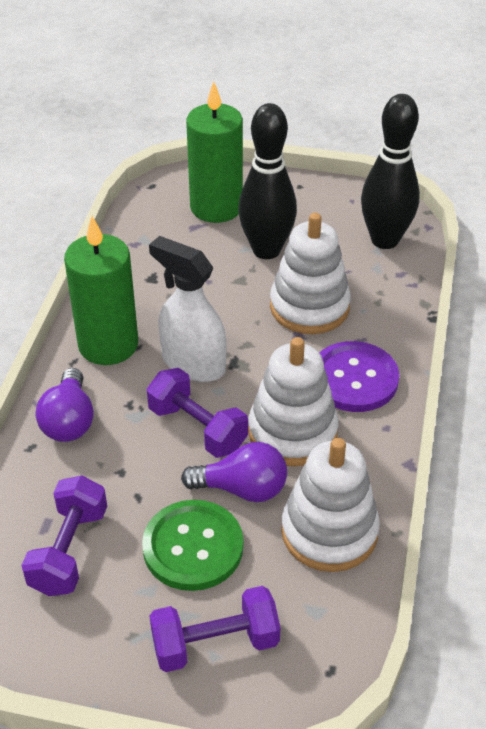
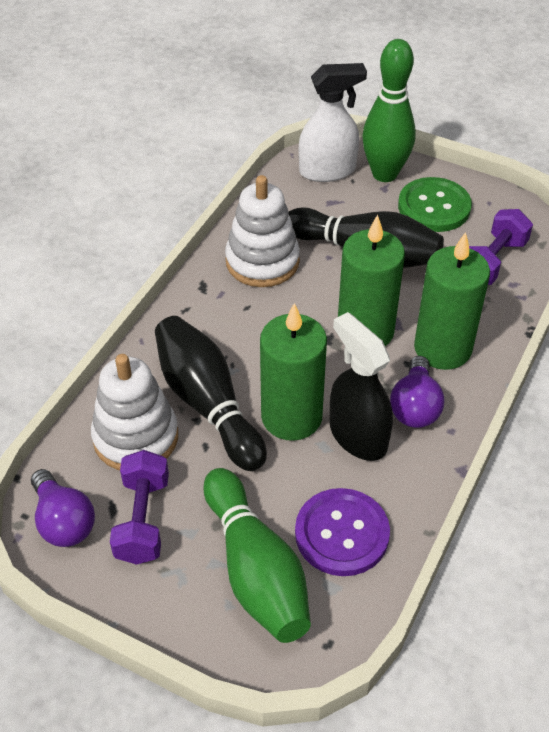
black spray bottle: 0 -> 1
green bowling pin: 0 -> 2
green candle: 2 -> 3
purple dumbbell: 3 -> 2
white stacking toy: 3 -> 2

